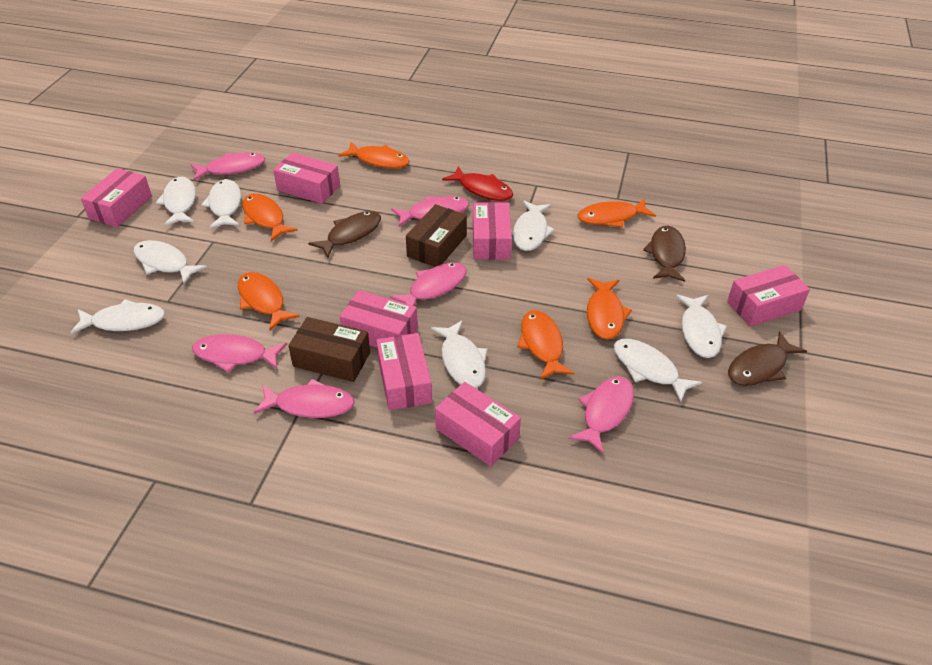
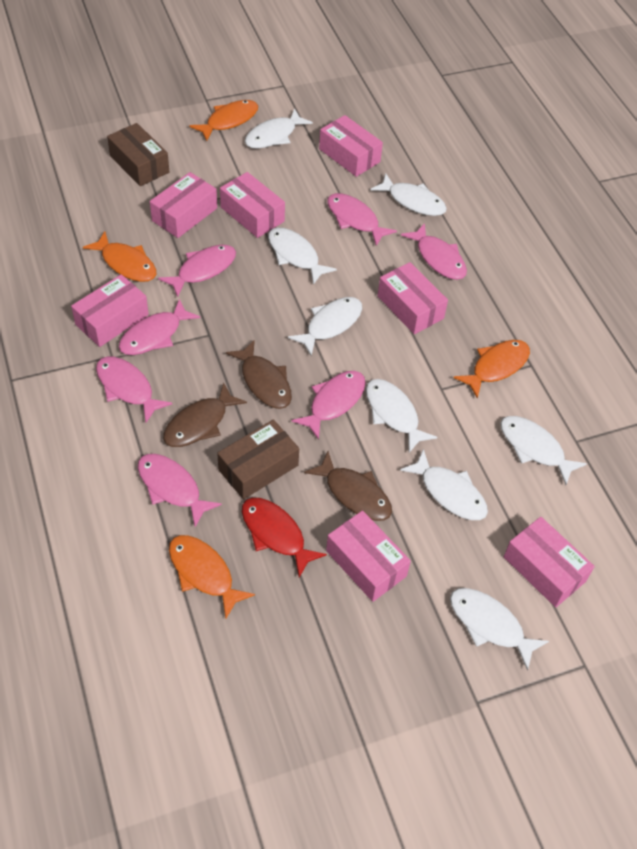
orange fish: 6 -> 4
pink fish: 6 -> 7

